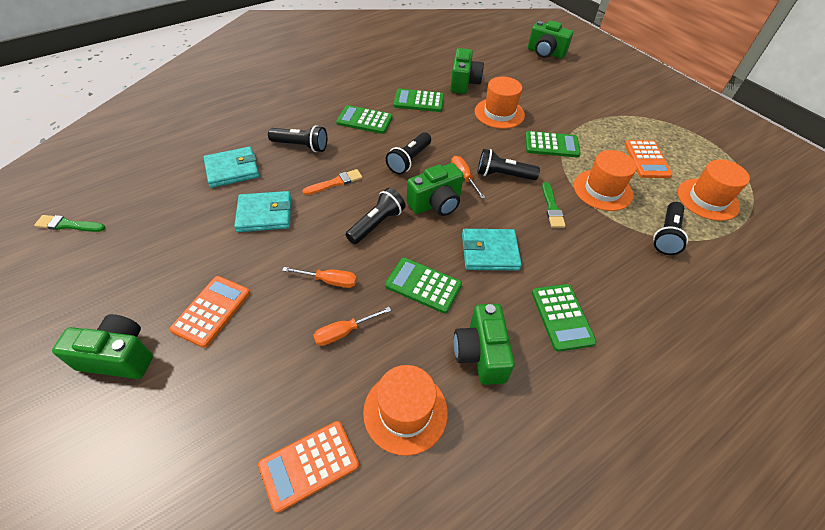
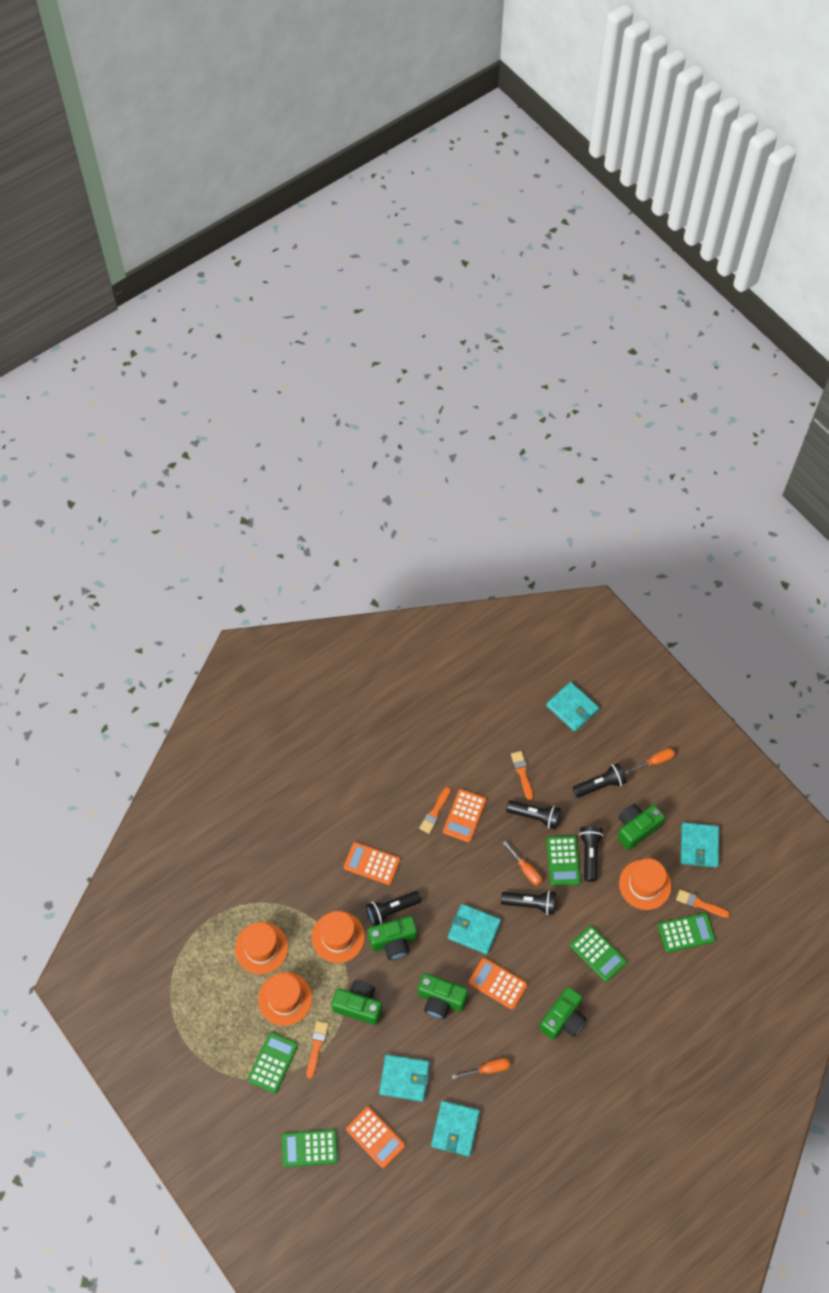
green brush: 2 -> 0
orange brush: 1 -> 4
orange calculator: 3 -> 4
turquoise wallet: 3 -> 5

